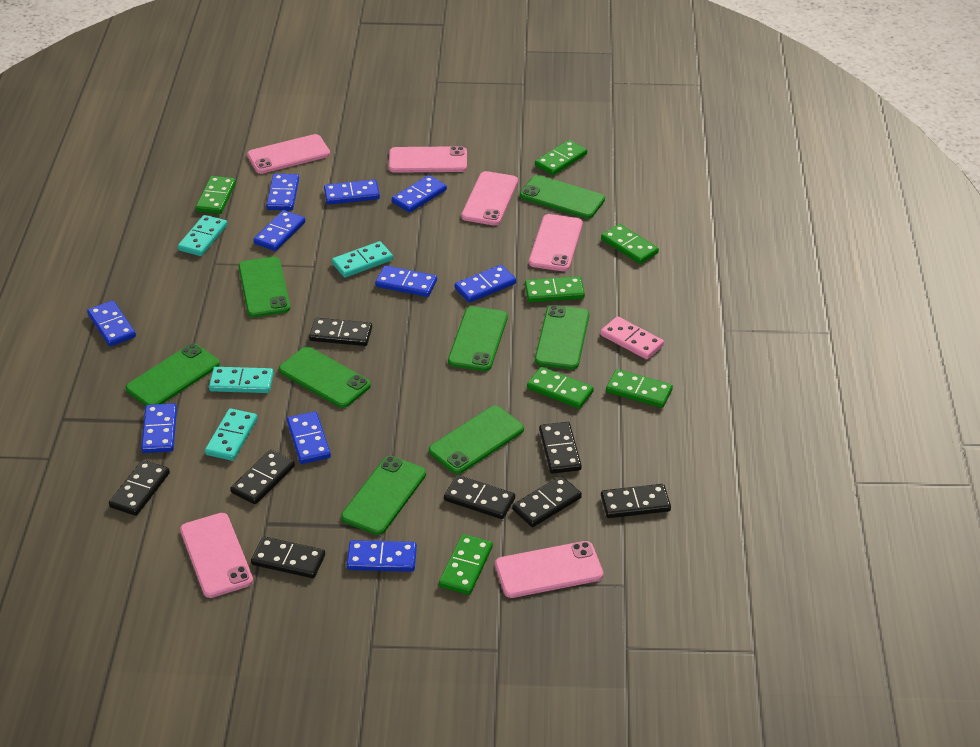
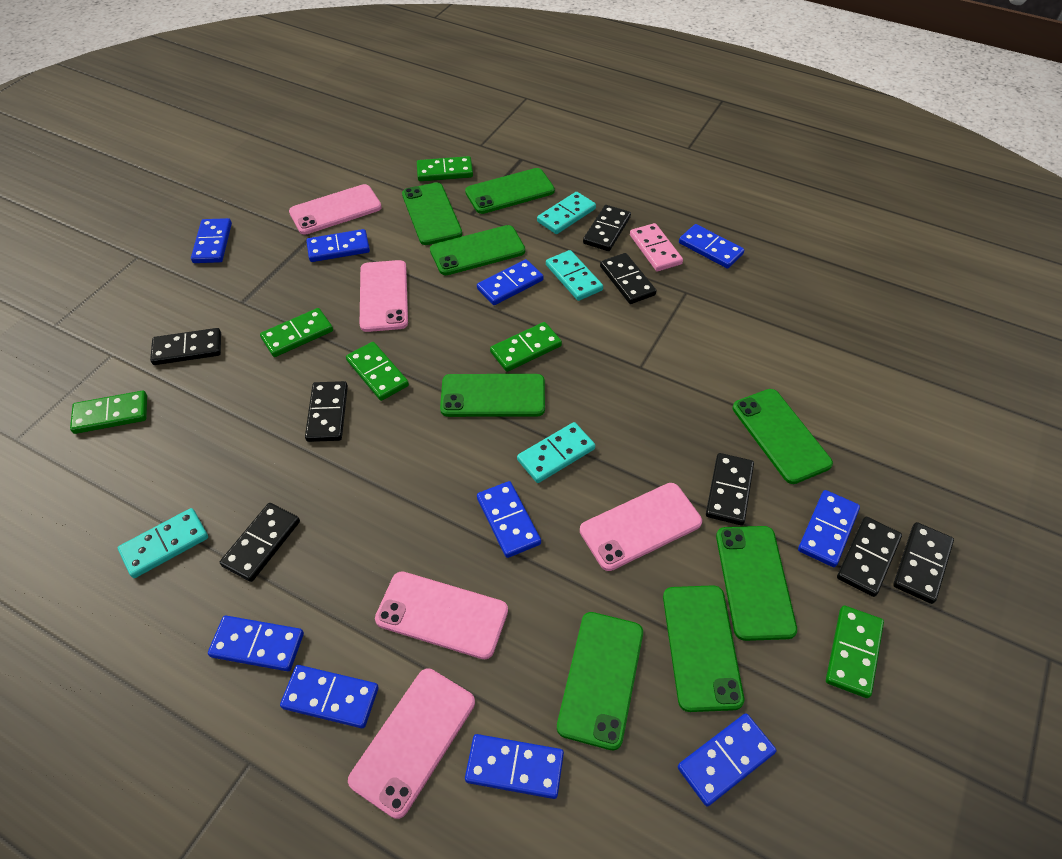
green domino: 7 -> 6
pink phone: 6 -> 5

